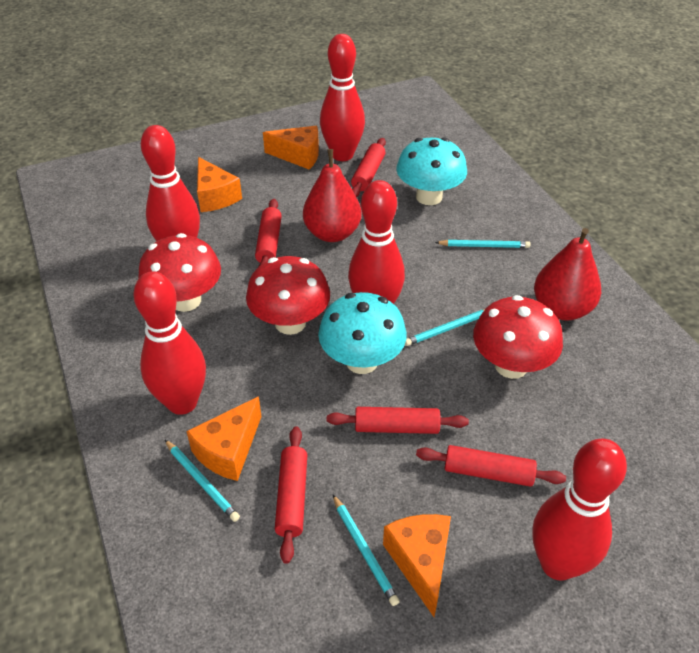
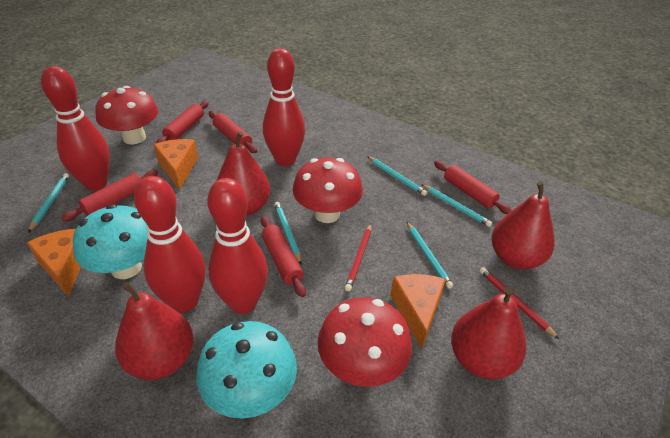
orange cheese: 4 -> 3
red bowling pin: 5 -> 4
red pear: 2 -> 4
red pencil: 0 -> 2
turquoise pencil: 4 -> 5

